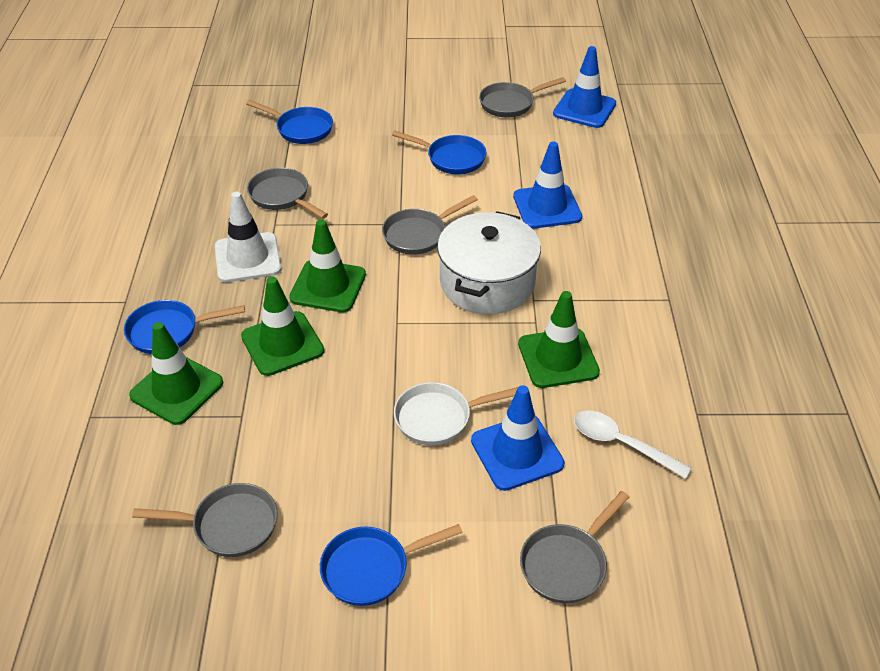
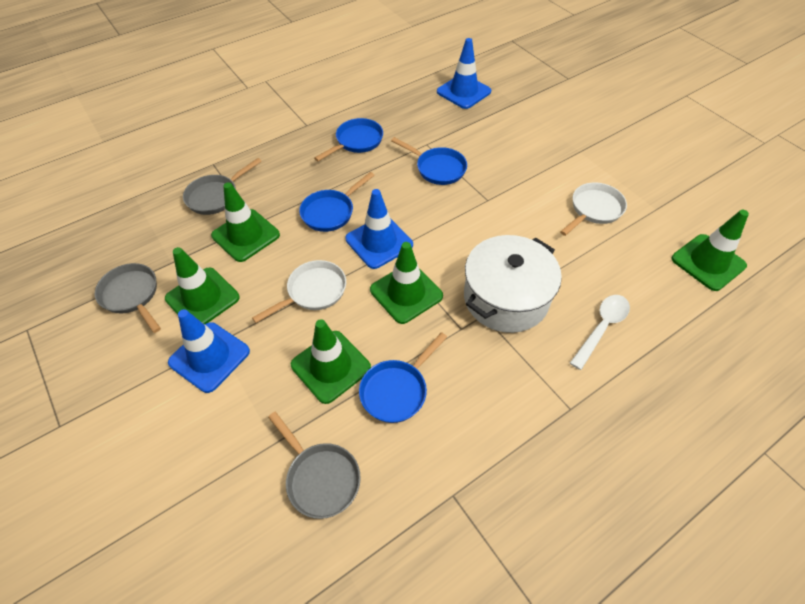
green traffic cone: 4 -> 5
grey pan: 5 -> 3
white pan: 1 -> 2
white traffic cone: 1 -> 0

